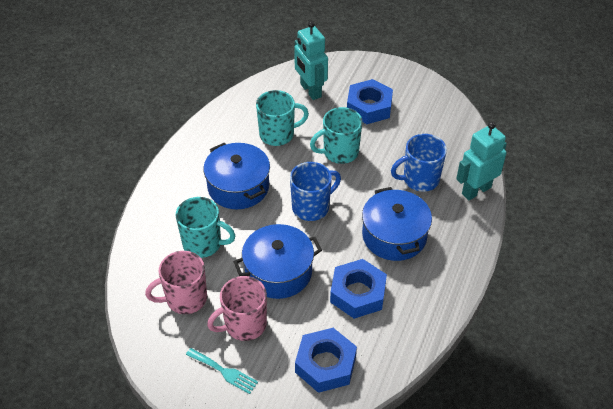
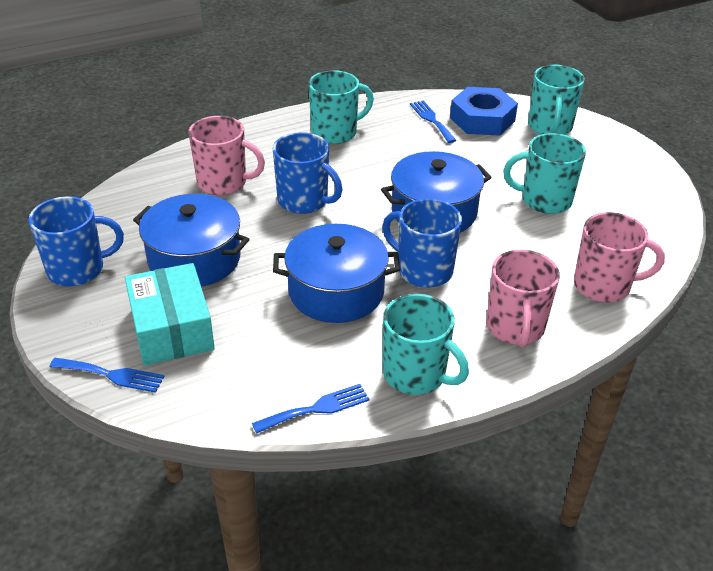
blue fork: 0 -> 3
blue mug: 2 -> 3
blue nut: 3 -> 1
pink mug: 2 -> 3
turquoise box: 0 -> 1
turquoise fork: 1 -> 0
turquoise mug: 3 -> 4
turquoise robot: 2 -> 0

